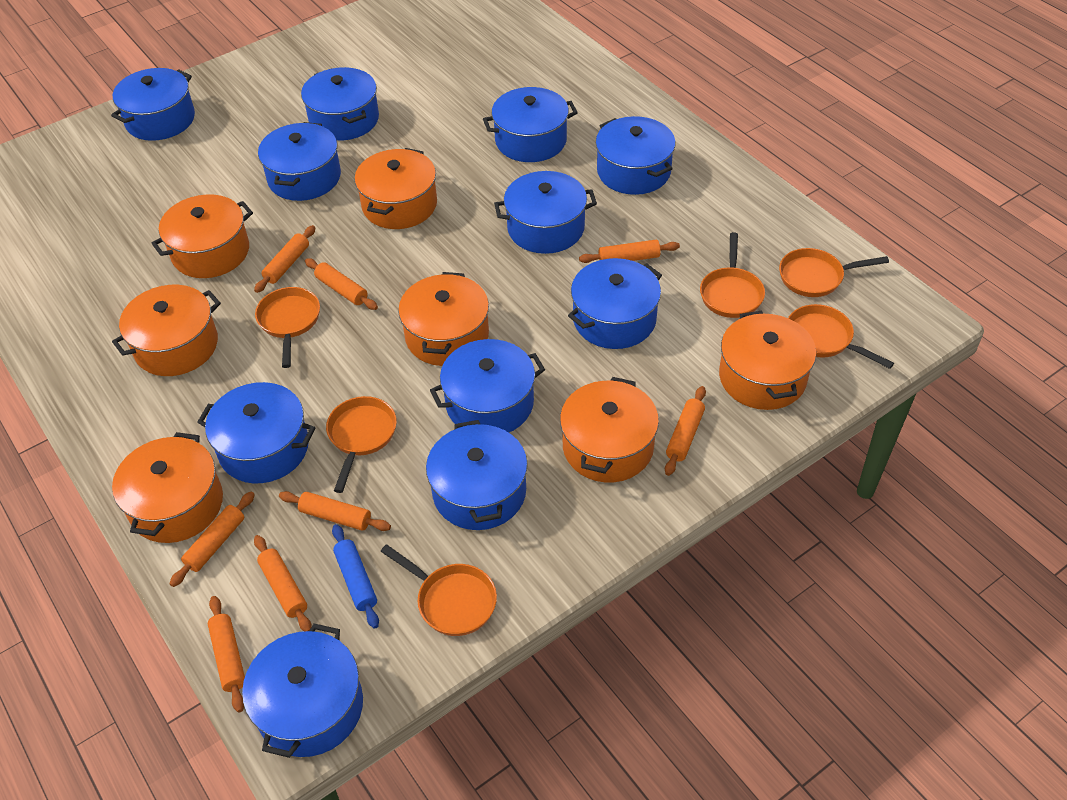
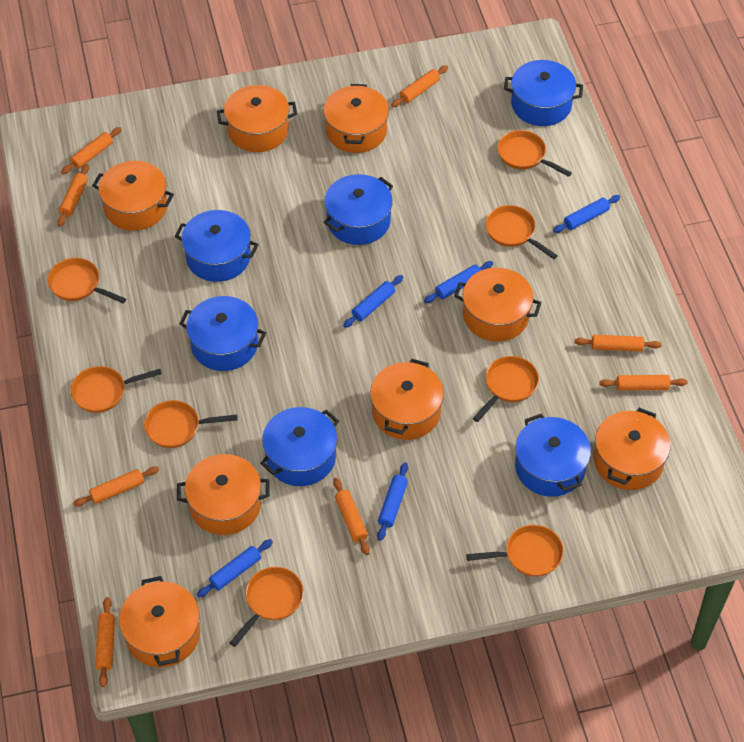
blue pot: 11 -> 6
blue rolling pin: 1 -> 5
orange pan: 6 -> 8
orange pot: 7 -> 8

